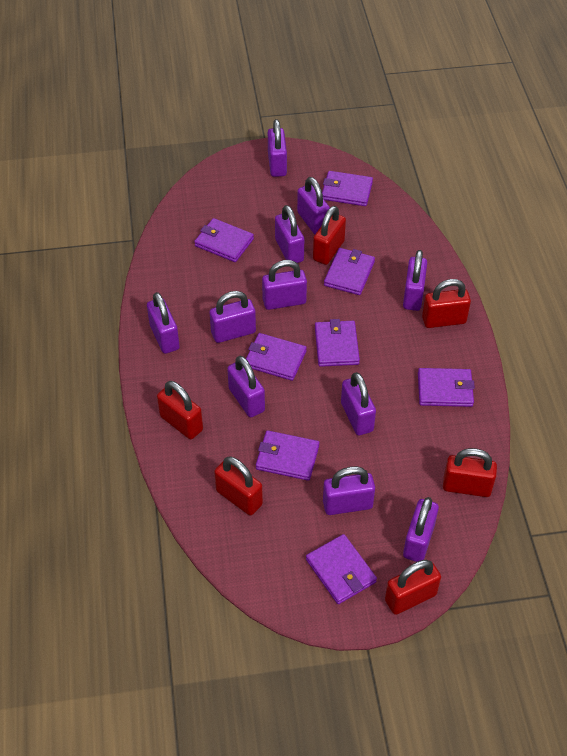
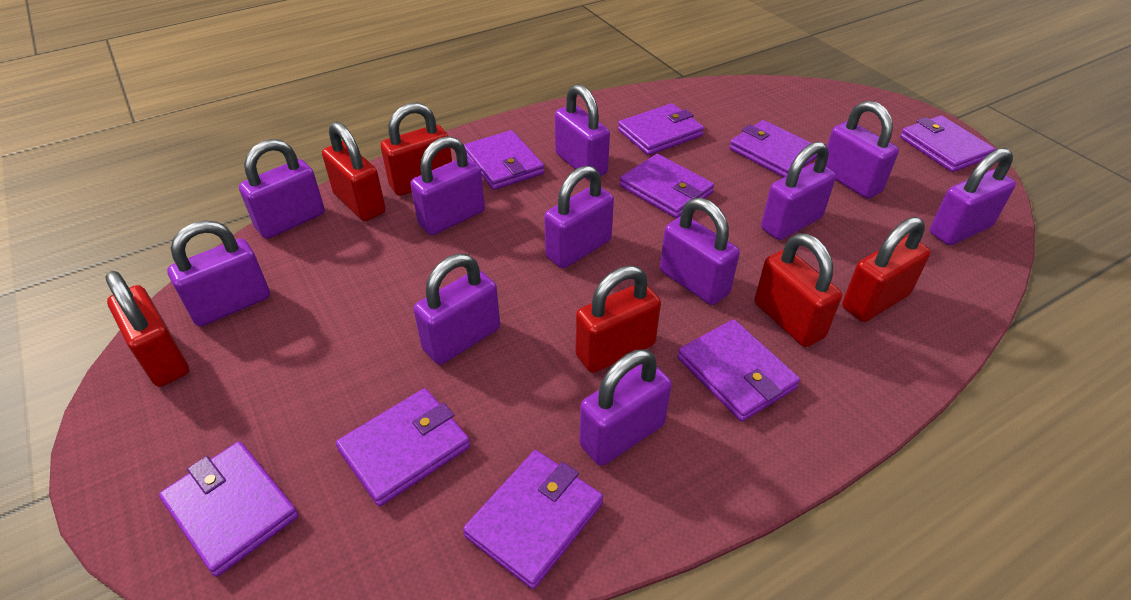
purple wallet: 8 -> 9

